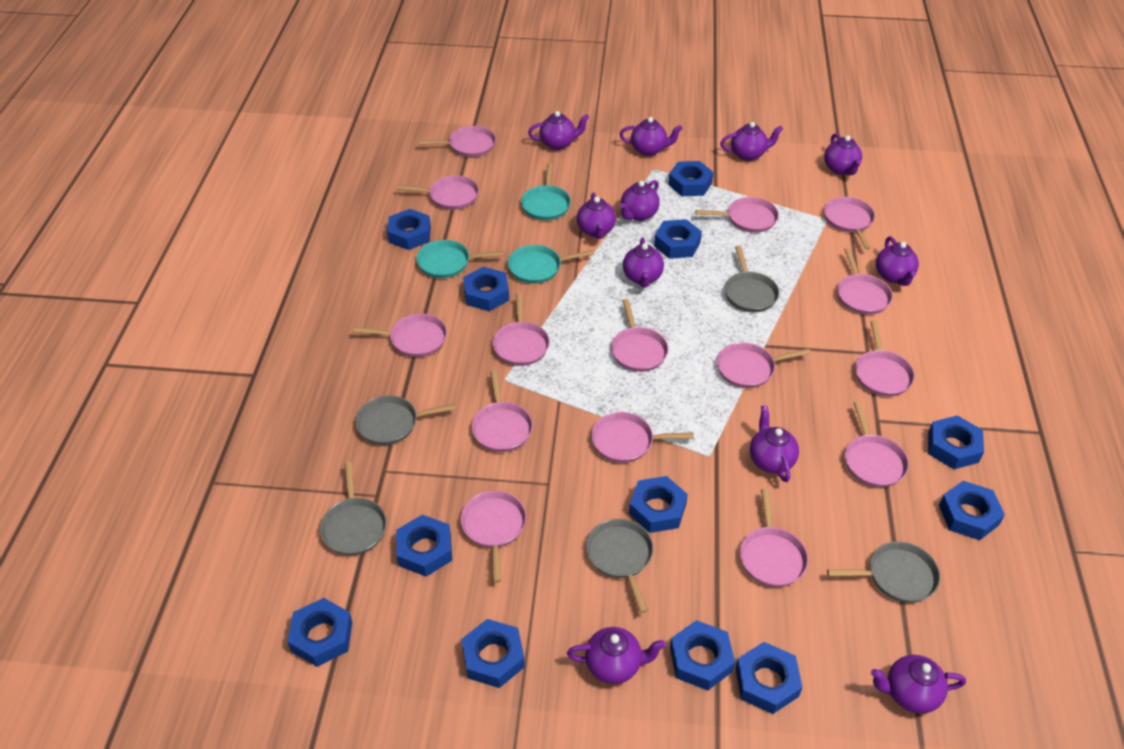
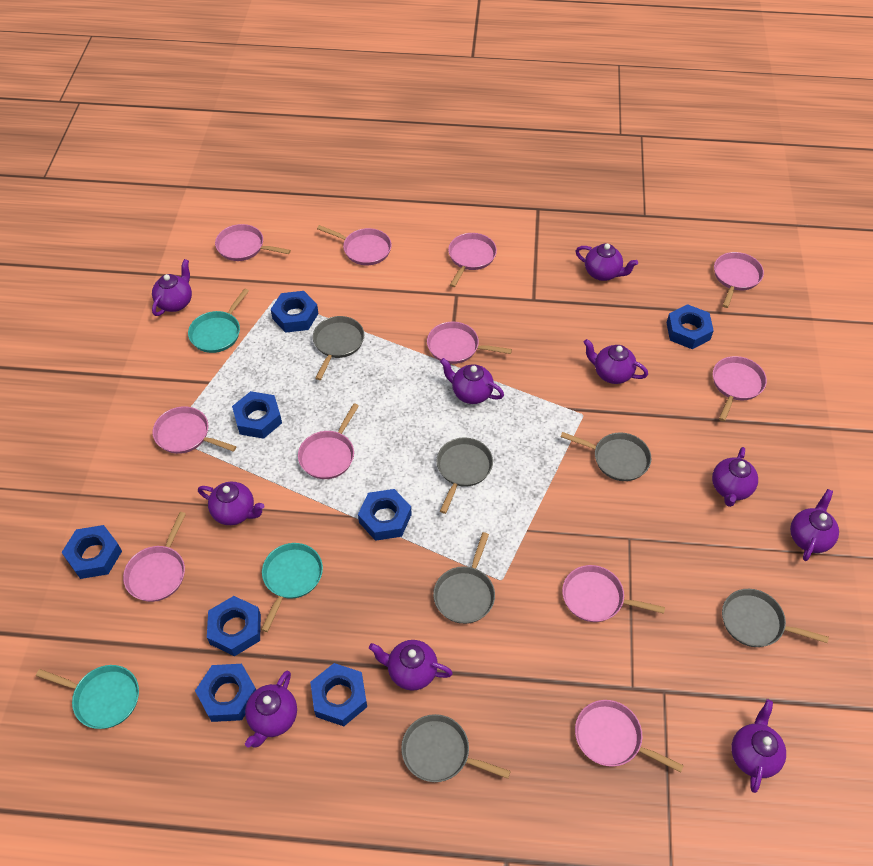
blue nut: 12 -> 8
grey pan: 5 -> 6
pink pan: 15 -> 11
purple teapot: 11 -> 10

